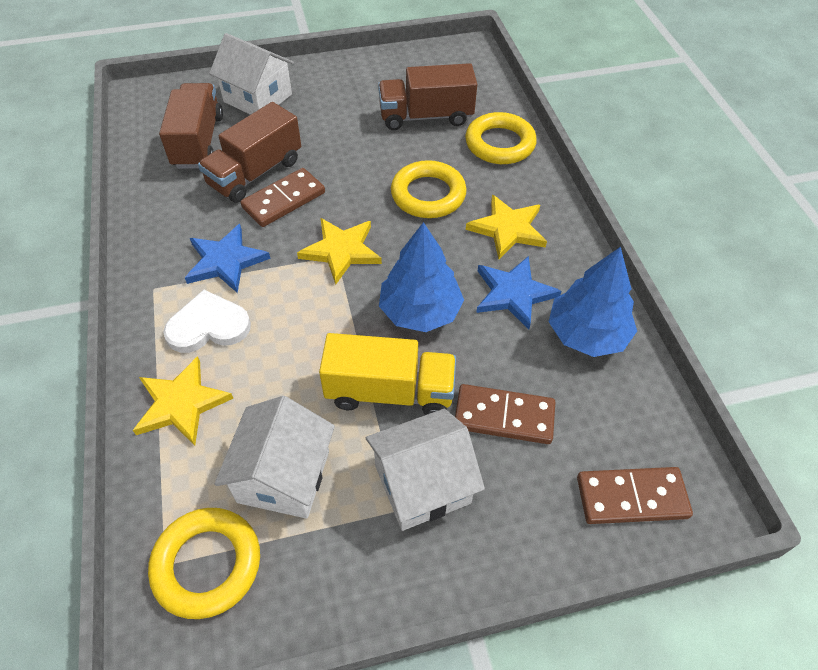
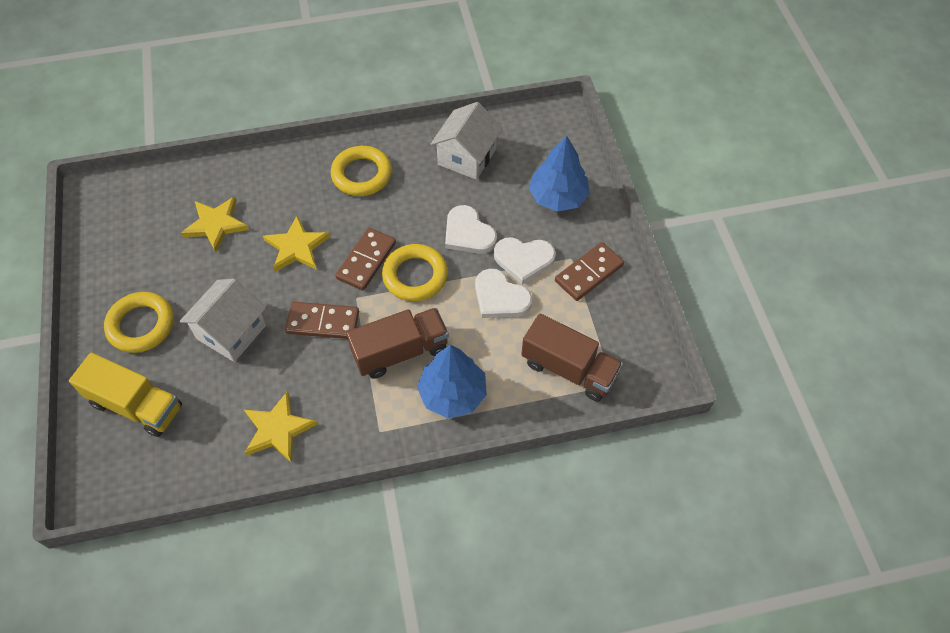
blue star: 2 -> 0
brown truck: 3 -> 2
white heart: 1 -> 3
white house: 3 -> 2

